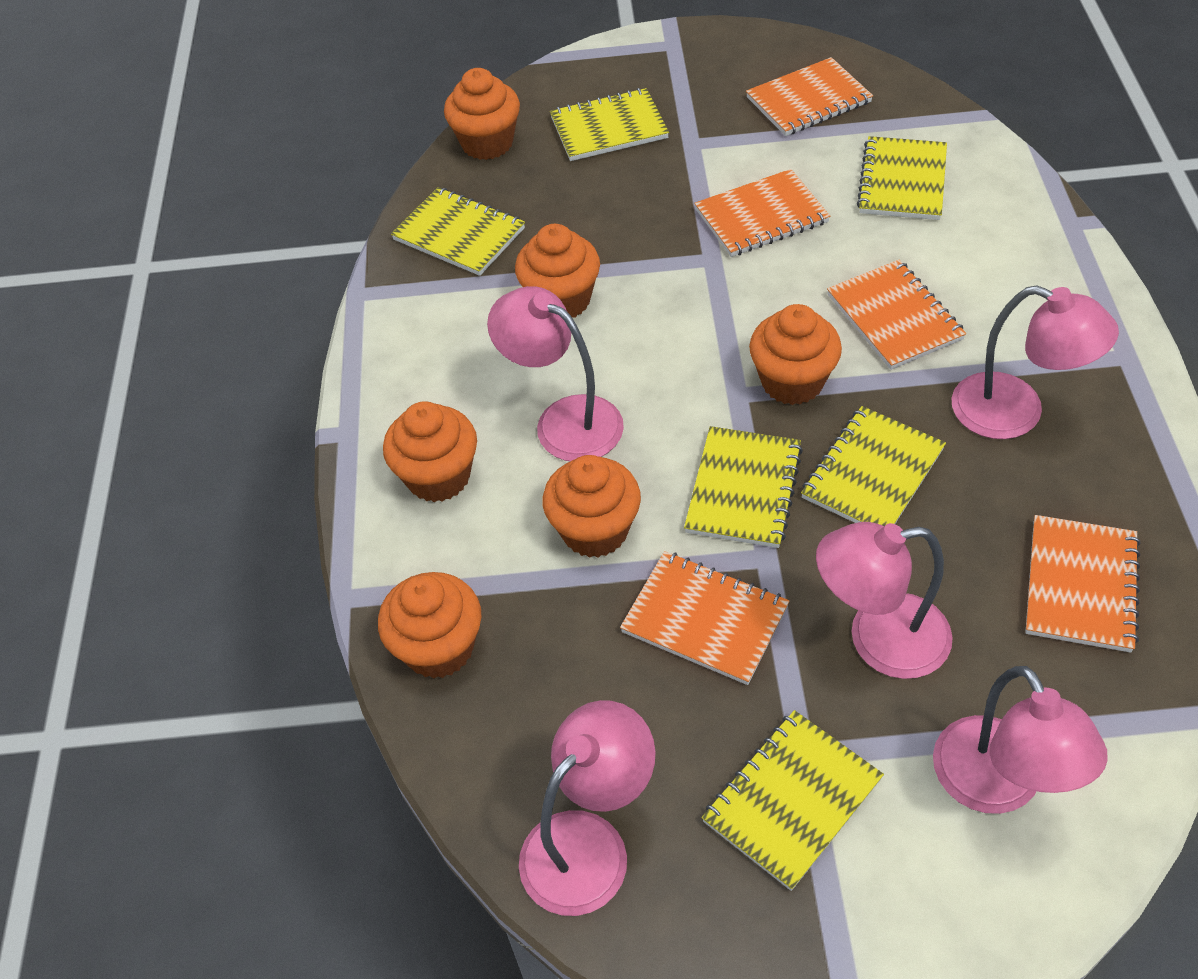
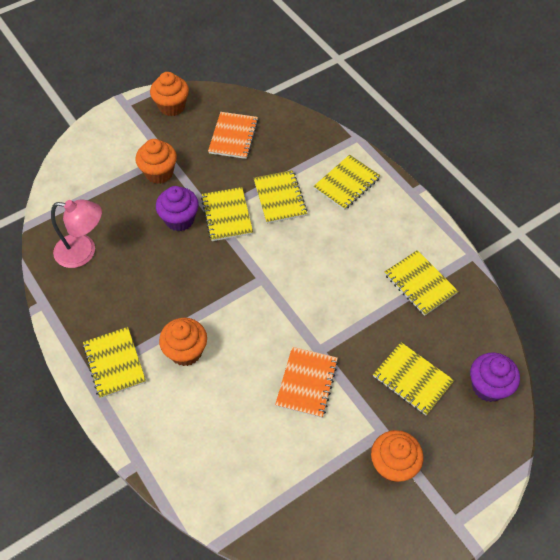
orange cupcake: 6 -> 4
orange notebook: 5 -> 2
pink lamp: 5 -> 1
purple cupcake: 0 -> 2

